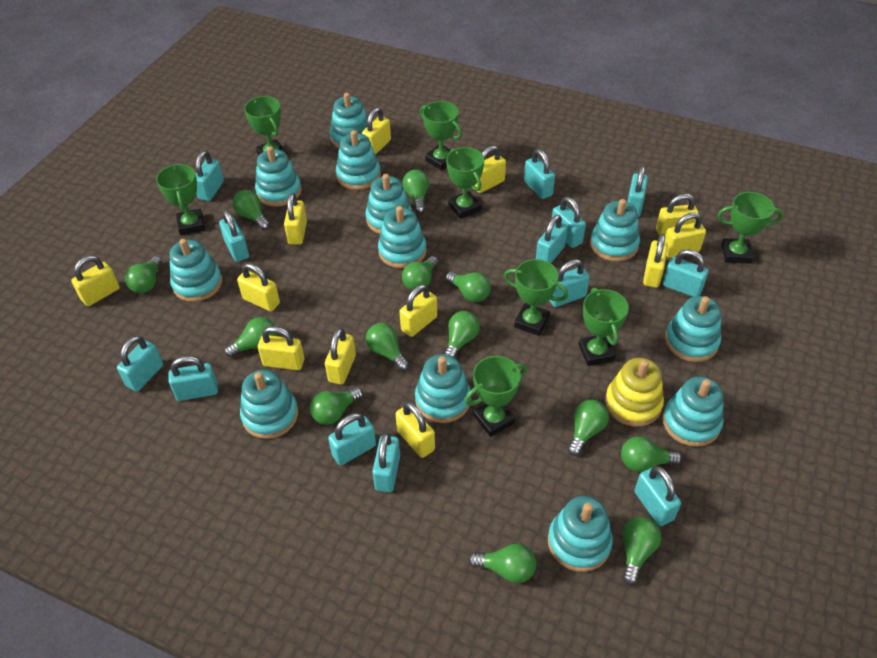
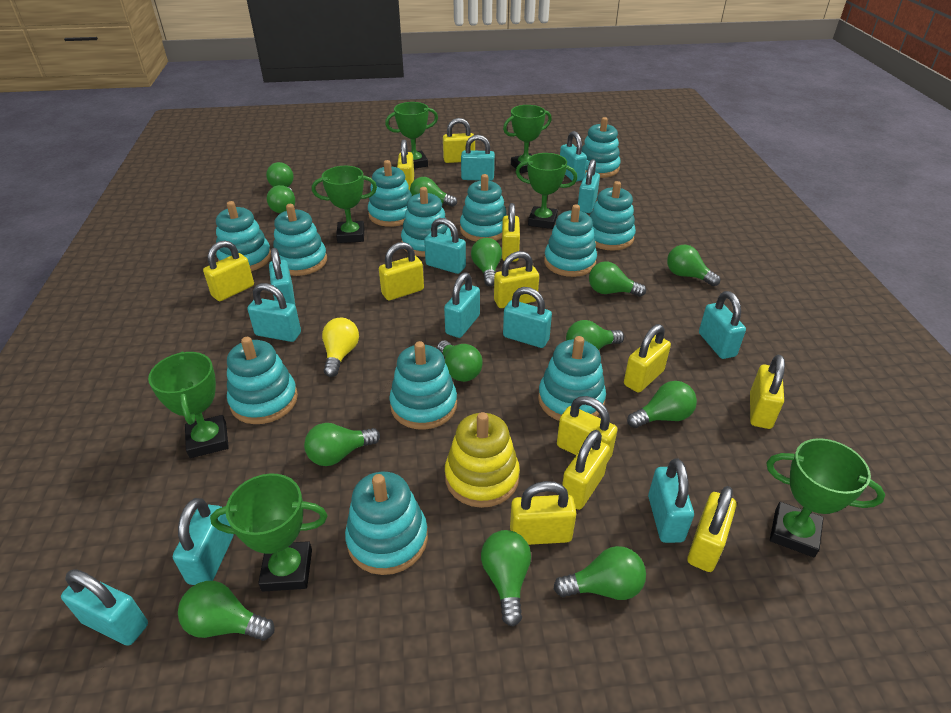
green trophy: 8 -> 7
turquoise padlock: 13 -> 12
yellow light bulb: 0 -> 1

